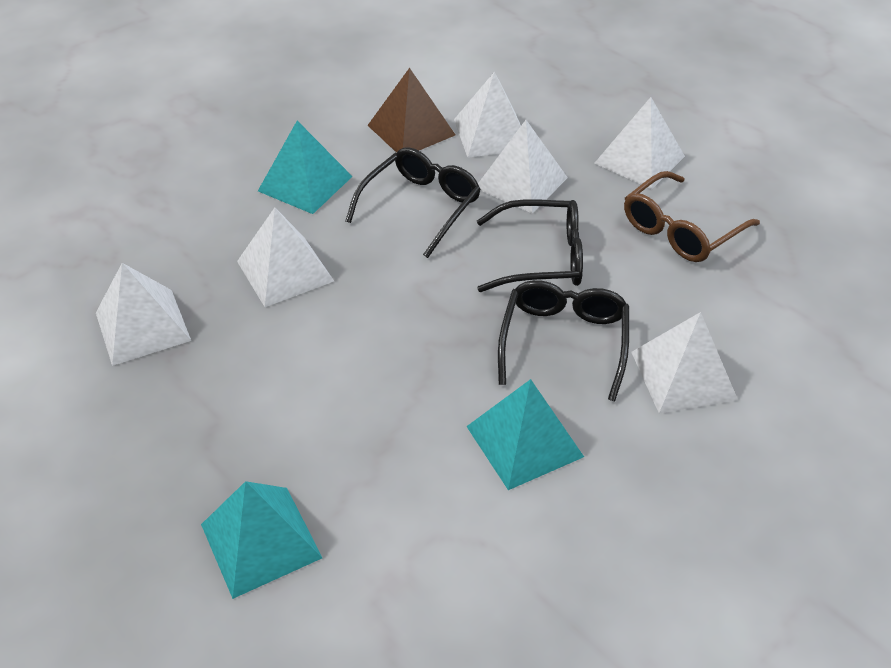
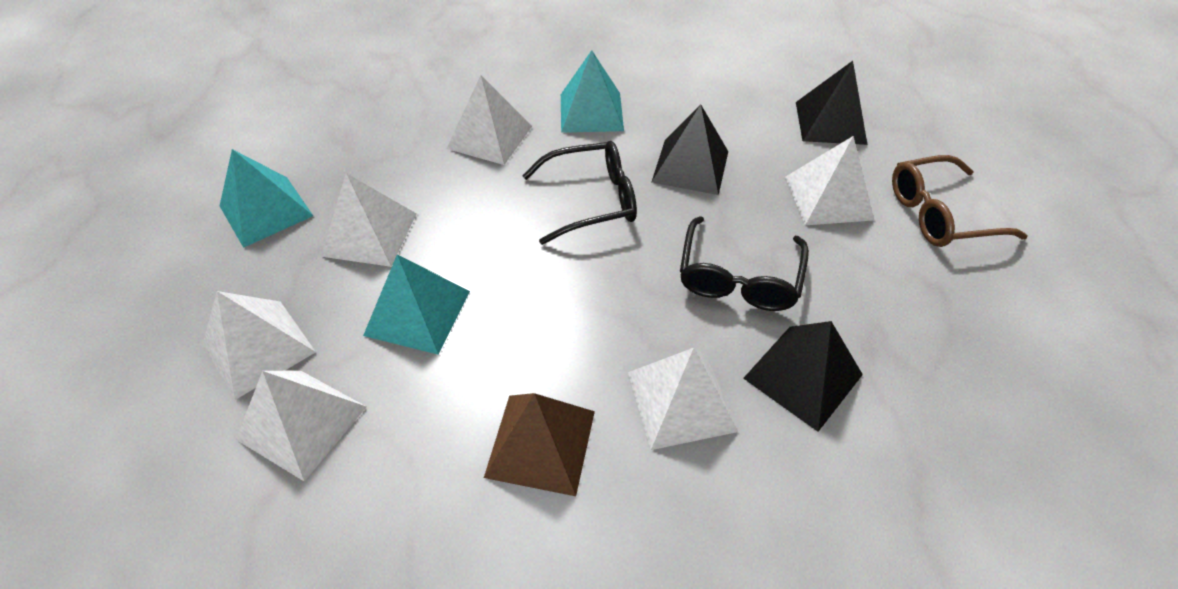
black glasses: 3 -> 2
black pyramid: 0 -> 3

